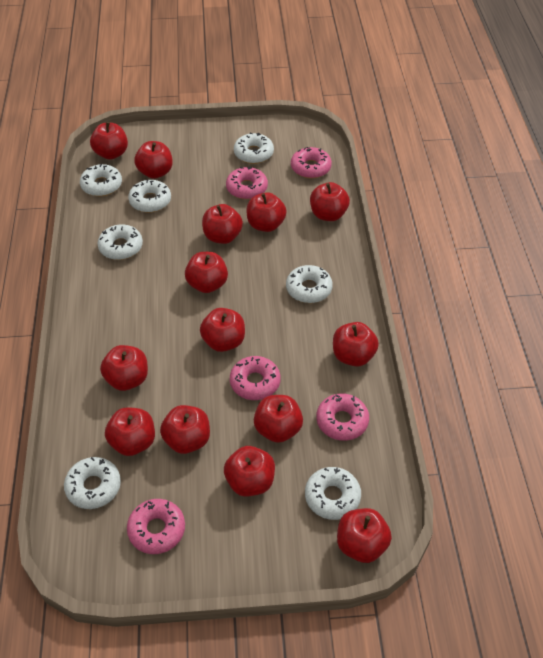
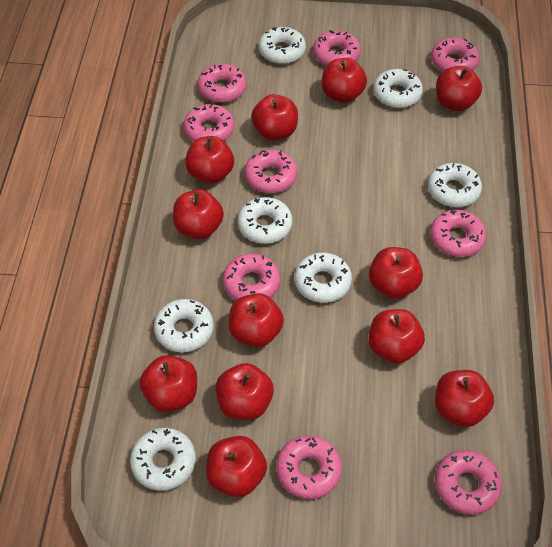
pink donut: 5 -> 9
red apple: 14 -> 12

